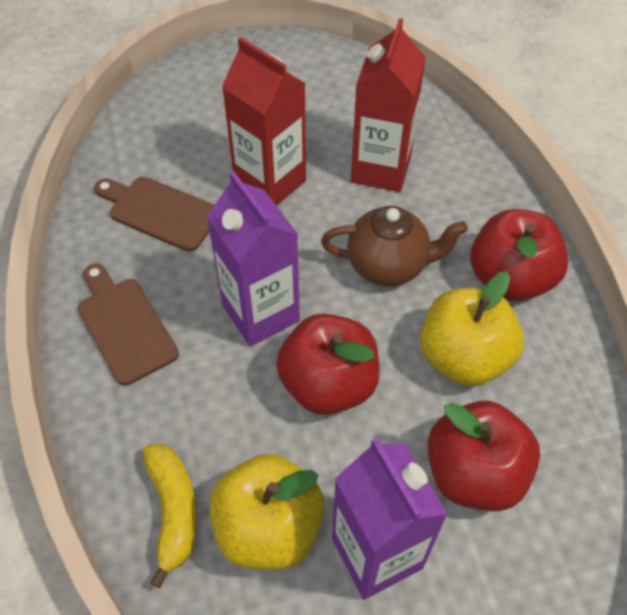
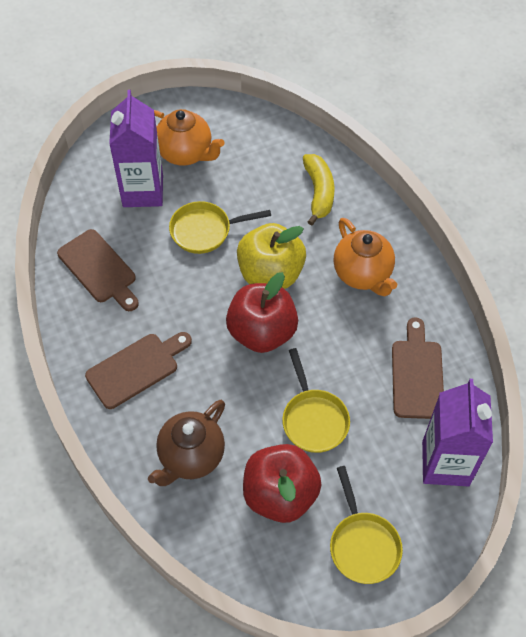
brown cutting board: 2 -> 3
orange teapot: 0 -> 2
red apple: 3 -> 2
red carton: 2 -> 0
yellow apple: 2 -> 1
yellow pan: 0 -> 3

